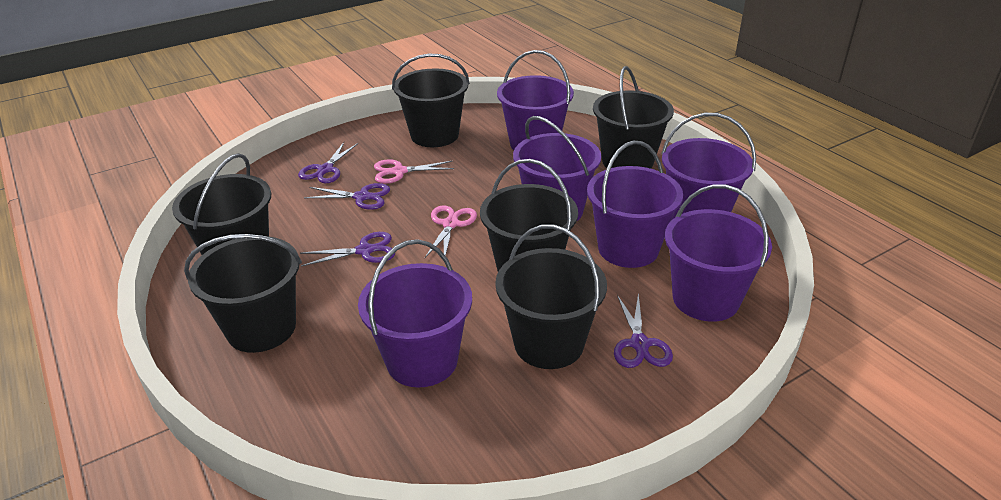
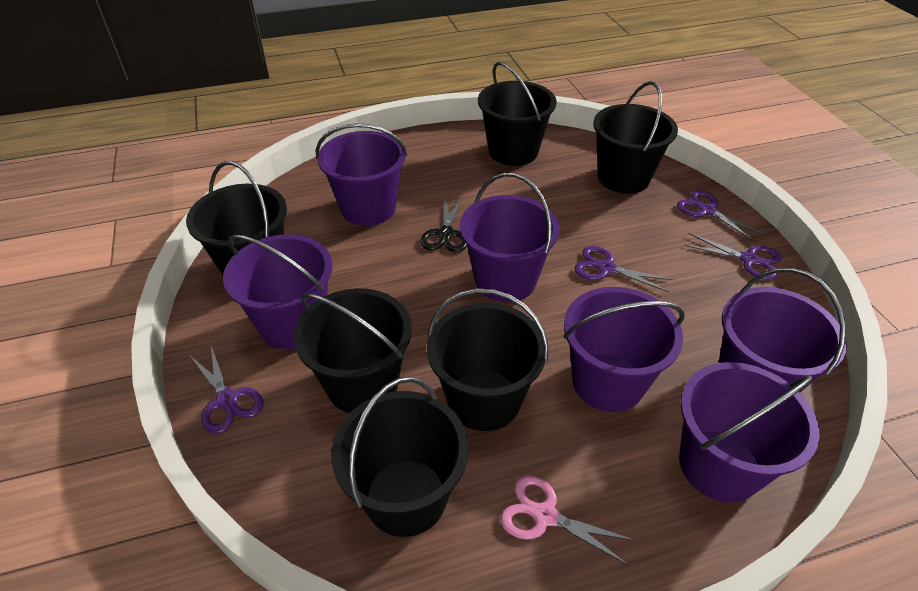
black scissors: 0 -> 1
pink scissors: 2 -> 1

